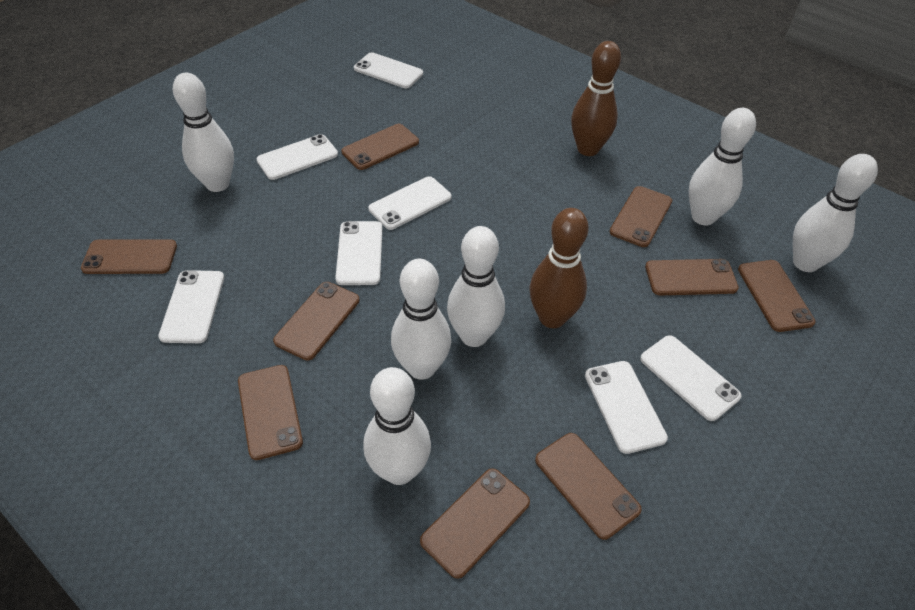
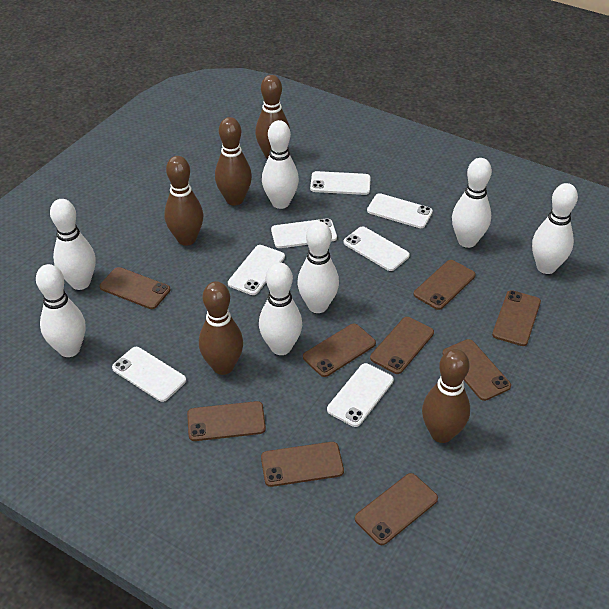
brown bowling pin: 2 -> 5
white bowling pin: 6 -> 7

